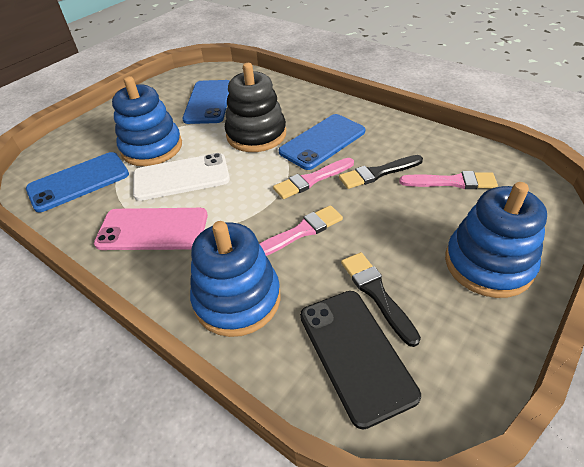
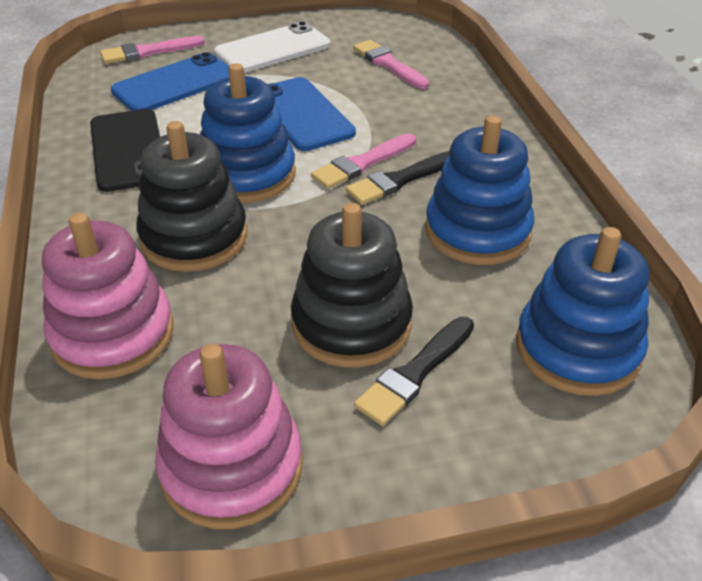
black stacking toy: 1 -> 2
blue phone: 3 -> 2
pink phone: 1 -> 0
pink stacking toy: 0 -> 2

